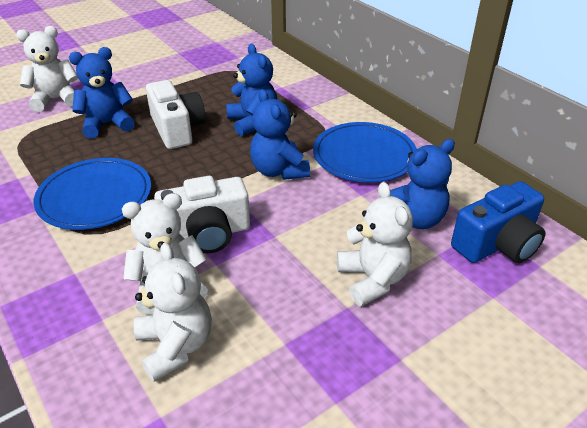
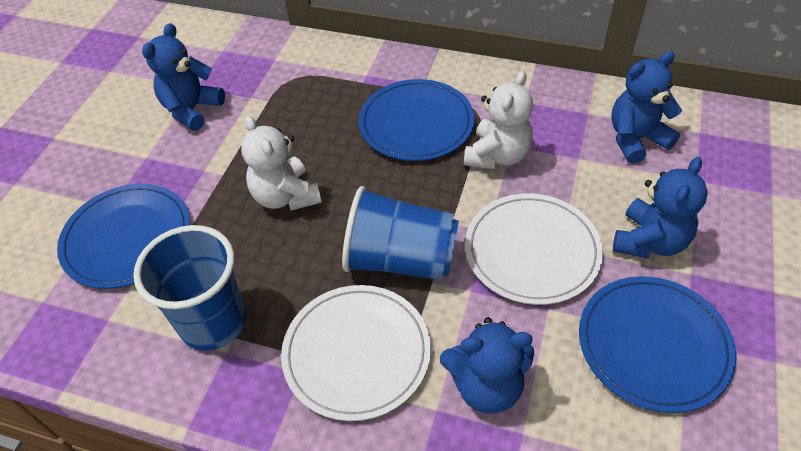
blue camera: 1 -> 0
blue cup: 0 -> 2
blue plate: 2 -> 3
white camera: 2 -> 0
white plate: 0 -> 2
white teddy bear: 4 -> 2

